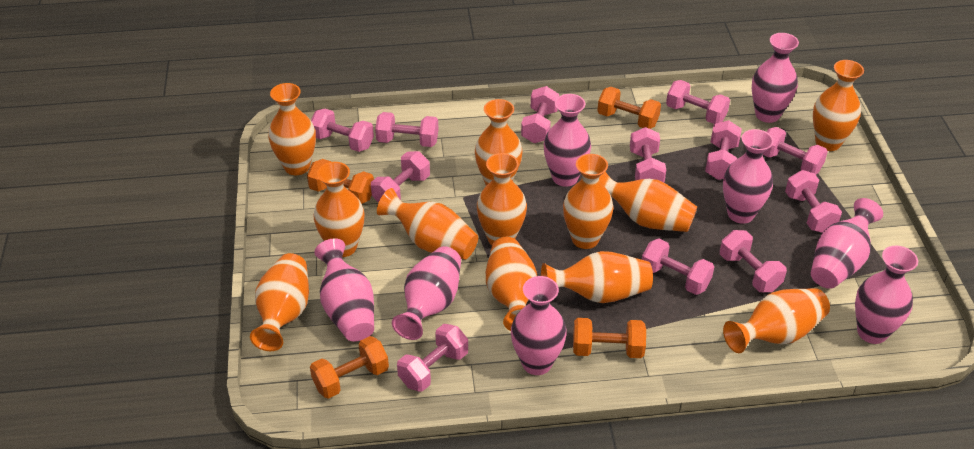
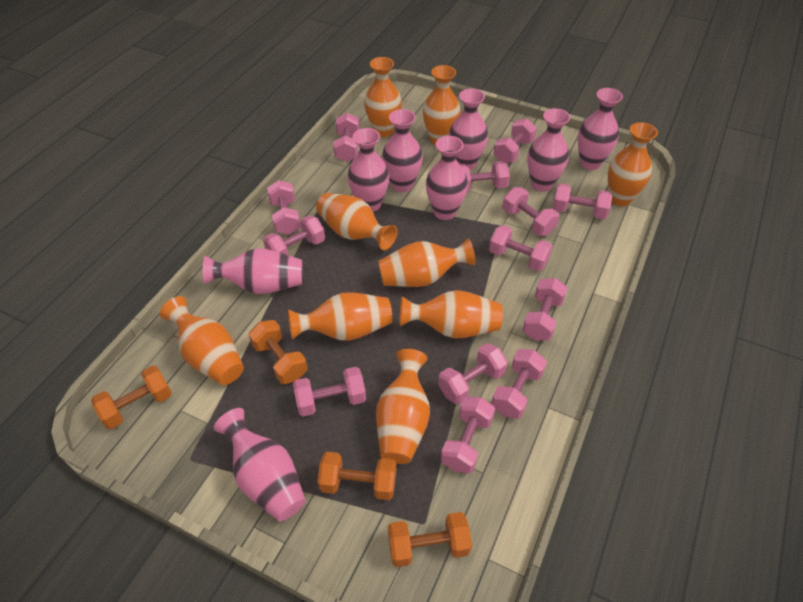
orange vase: 12 -> 9
pink dumbbell: 12 -> 13

